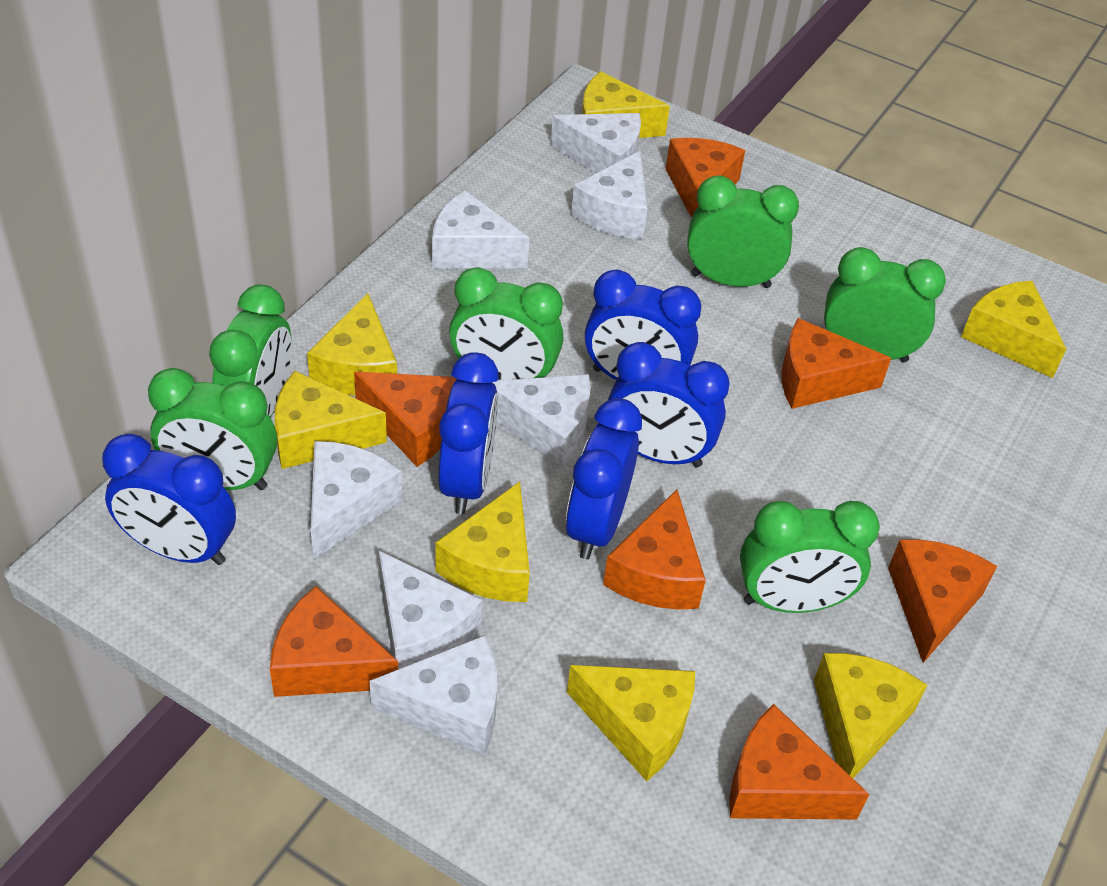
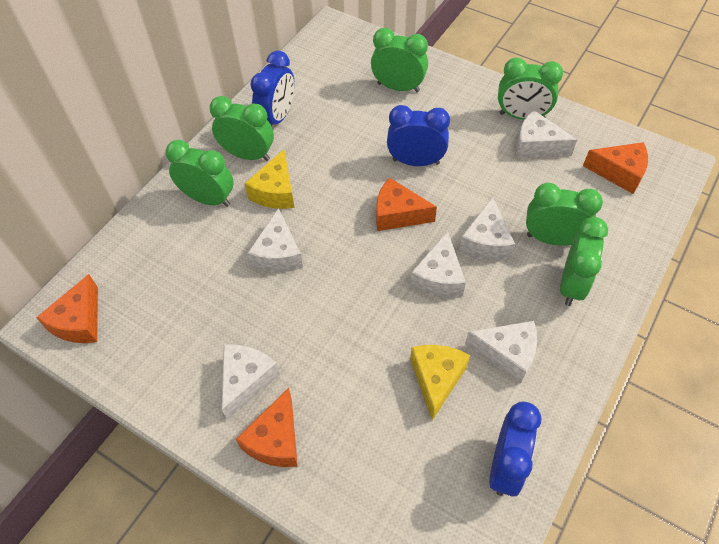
blue clock: 5 -> 3
orange cheese: 7 -> 4
white cheese: 7 -> 6
yellow cheese: 7 -> 2

